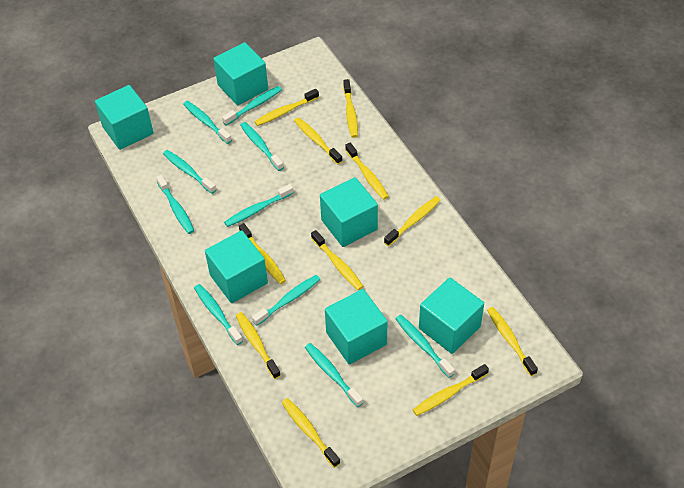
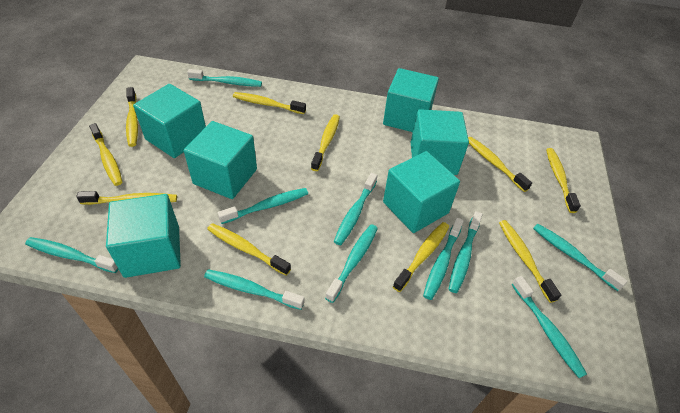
yellow toothbrush: 11 -> 10

